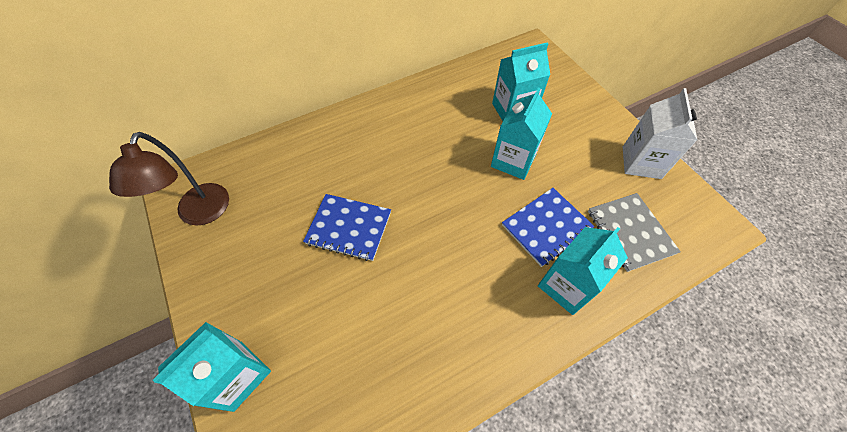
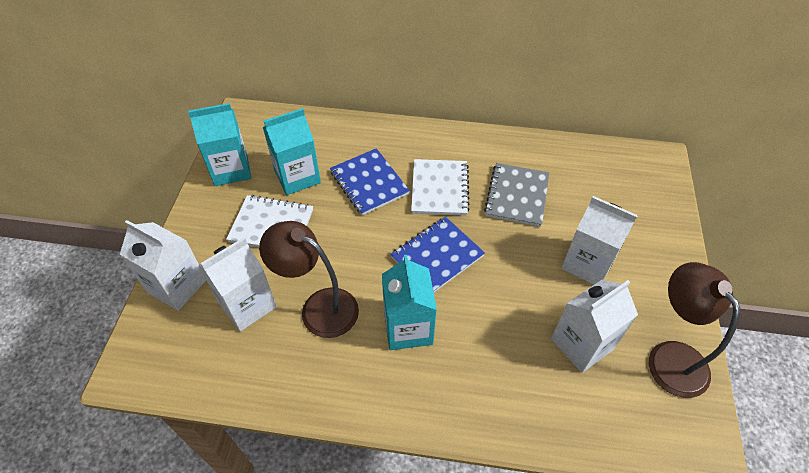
brown lamp: 1 -> 2
turquoise carton: 4 -> 3
white carton: 1 -> 4
white notebook: 0 -> 2

